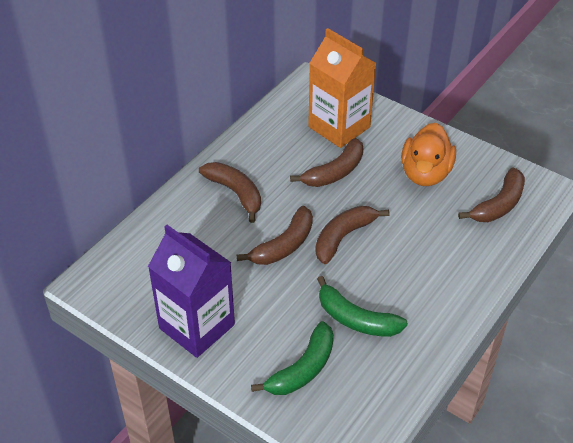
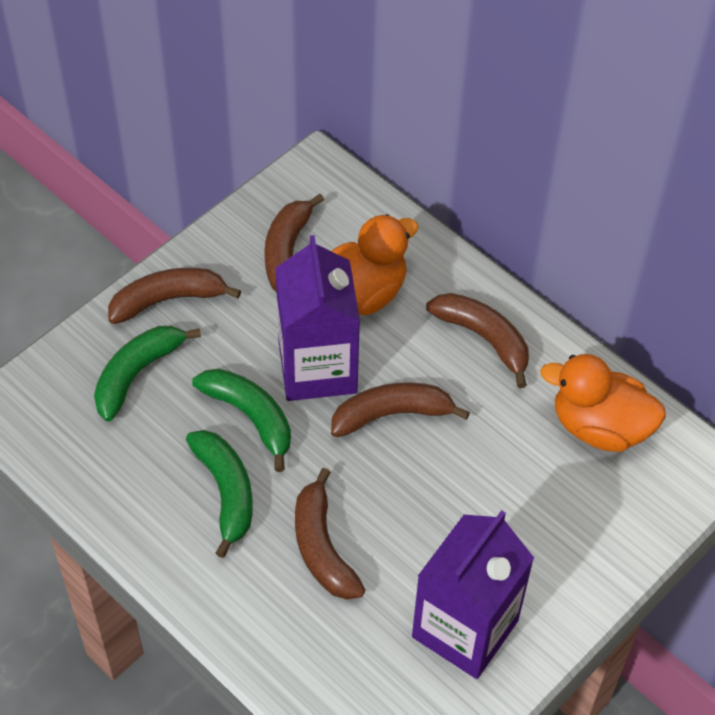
green banana: 2 -> 3
orange carton: 1 -> 0
orange duck: 1 -> 2
purple carton: 1 -> 2

